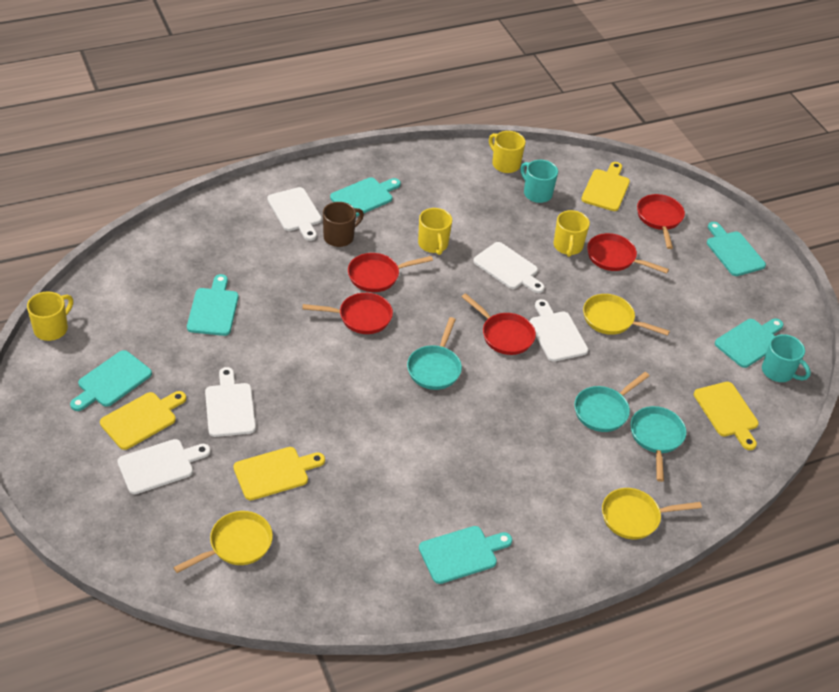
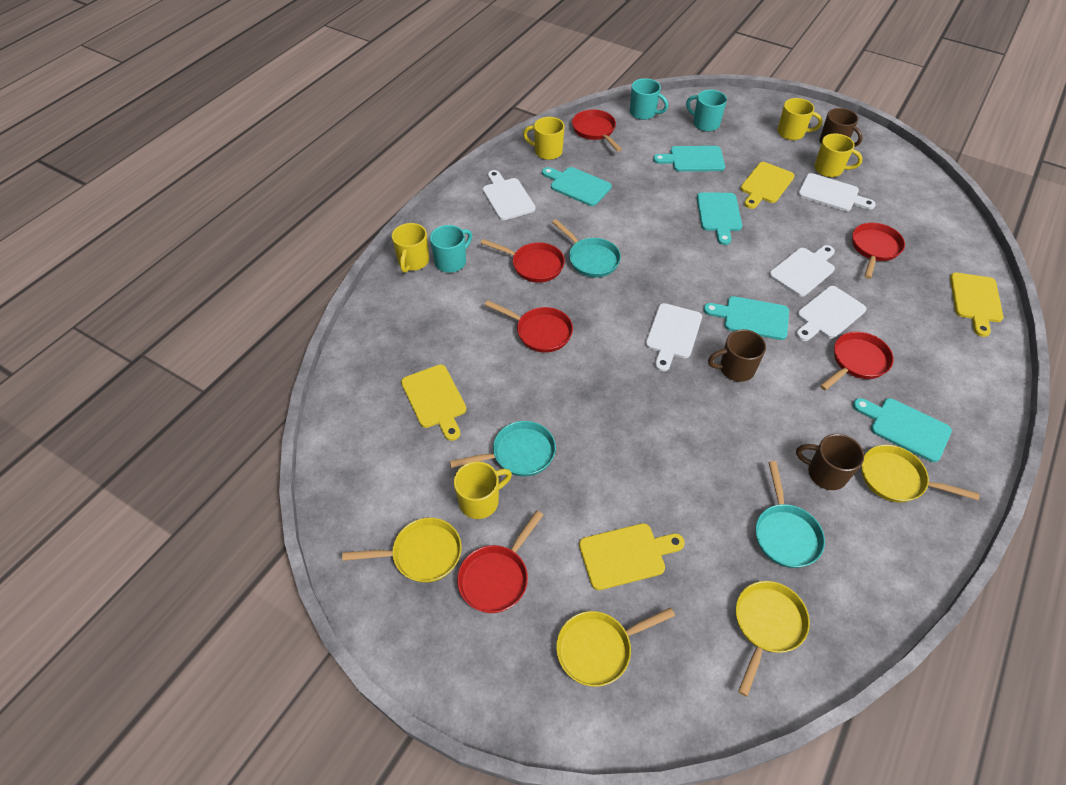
brown mug: 1 -> 3
red pan: 5 -> 6
turquoise cutting board: 6 -> 5
turquoise mug: 2 -> 3
yellow mug: 4 -> 5
yellow pan: 3 -> 4

